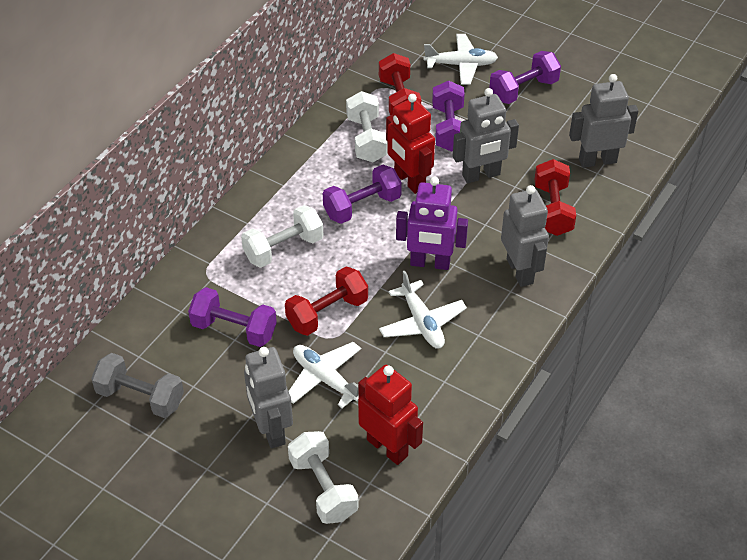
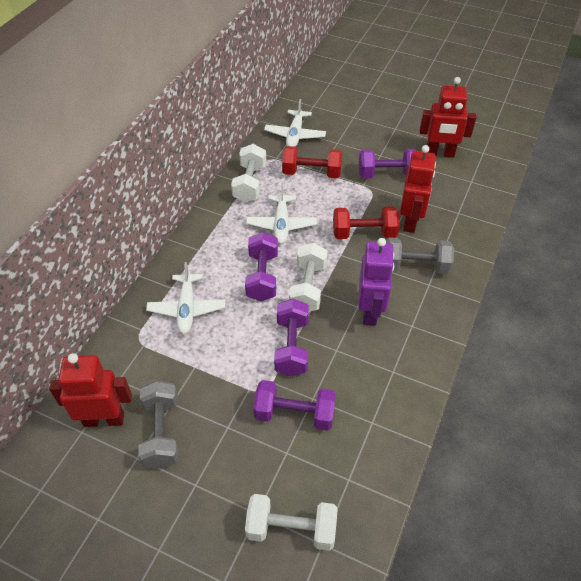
grey dumbbell: 1 -> 2
grey robot: 4 -> 0
red dumbbell: 3 -> 2
red robot: 2 -> 3

